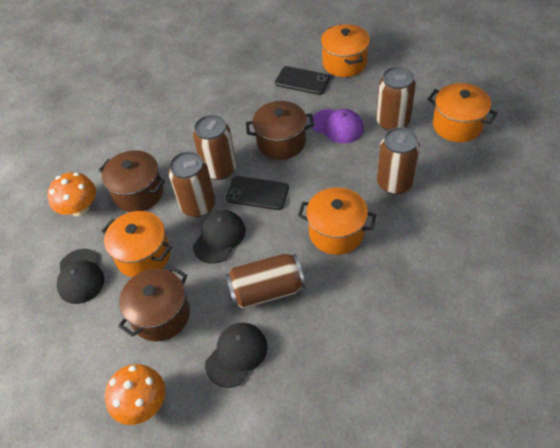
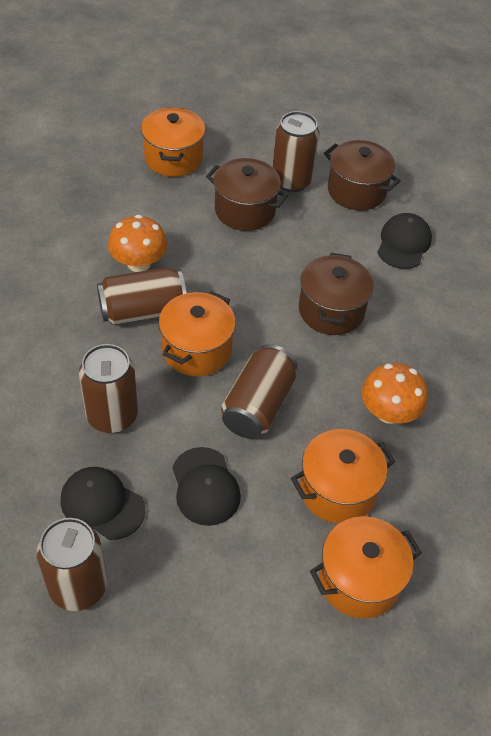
black phone: 2 -> 0
purple cap: 1 -> 0

